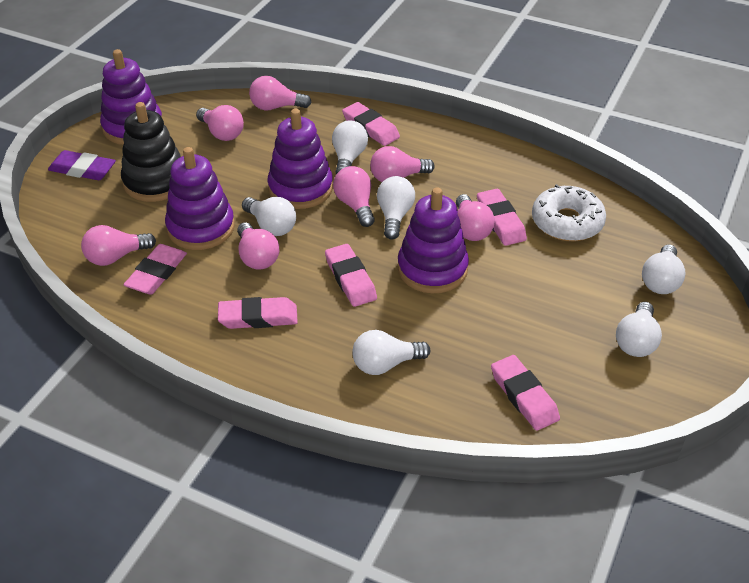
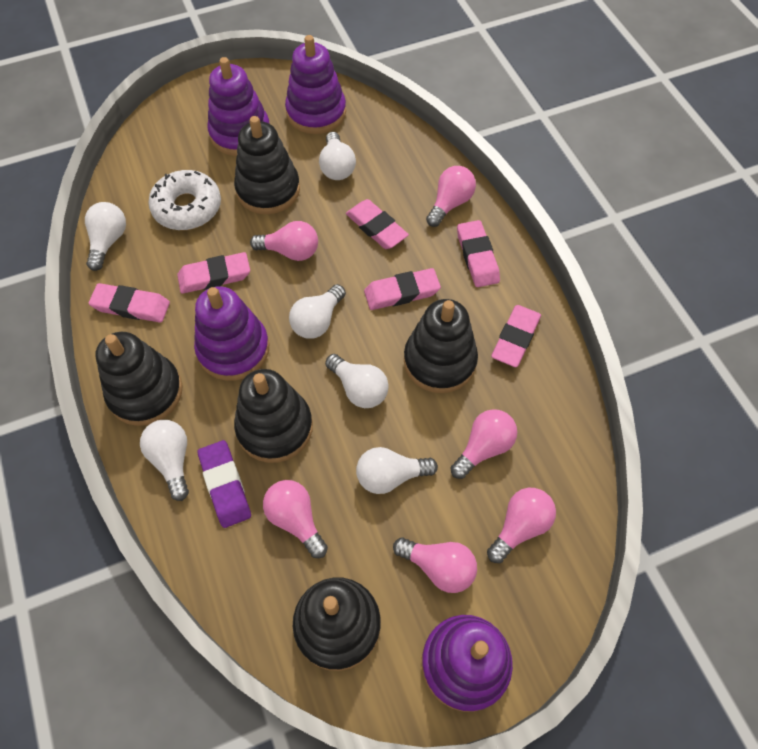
black stacking toy: 1 -> 5
pink light bulb: 7 -> 6

